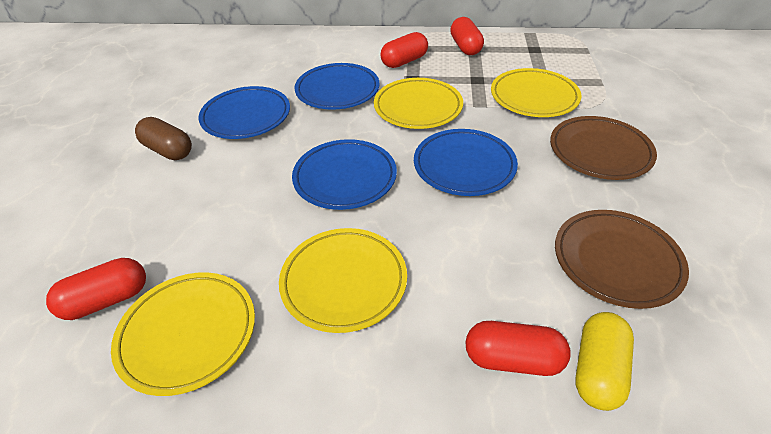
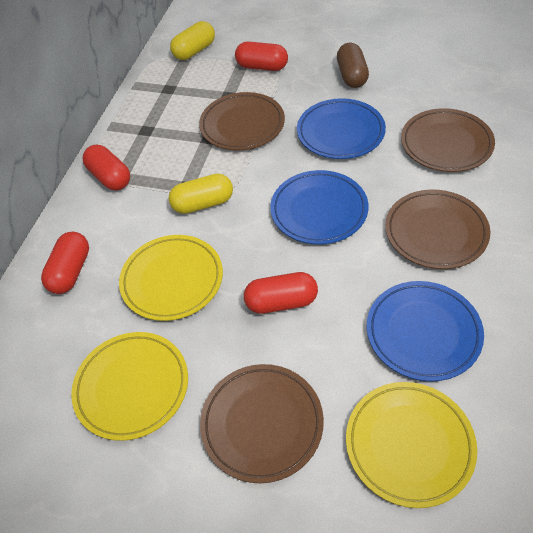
blue plate: 4 -> 3
brown plate: 2 -> 4
yellow capsule: 1 -> 2
yellow plate: 4 -> 3

